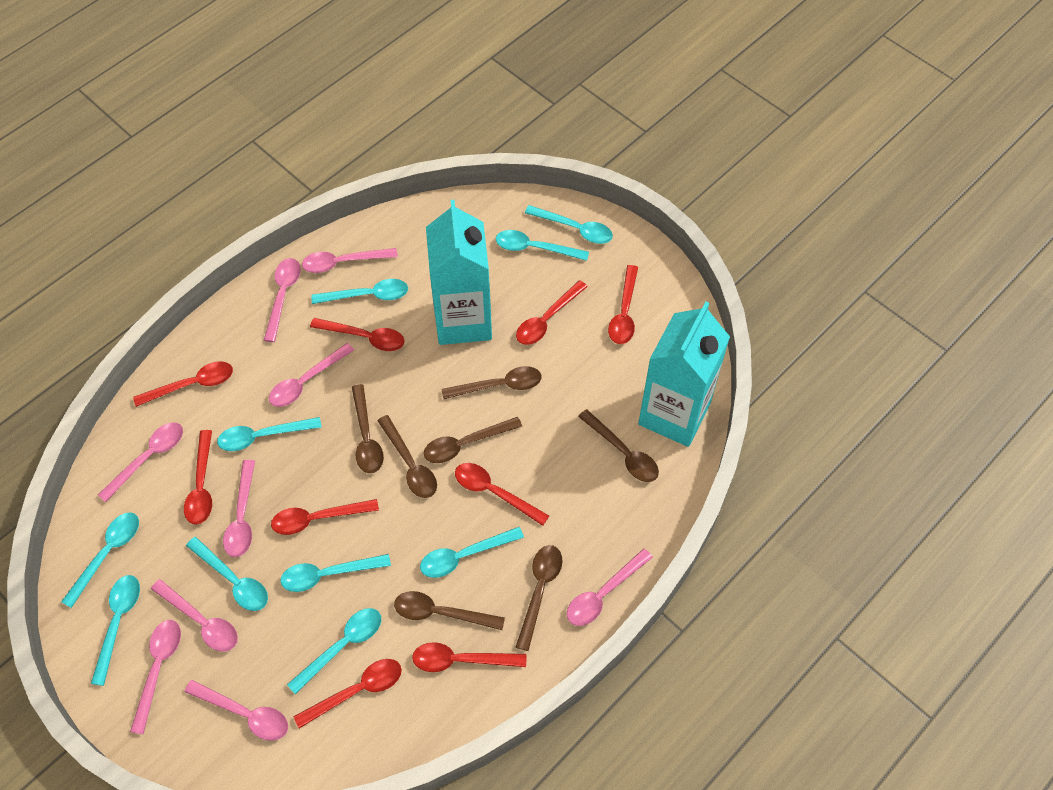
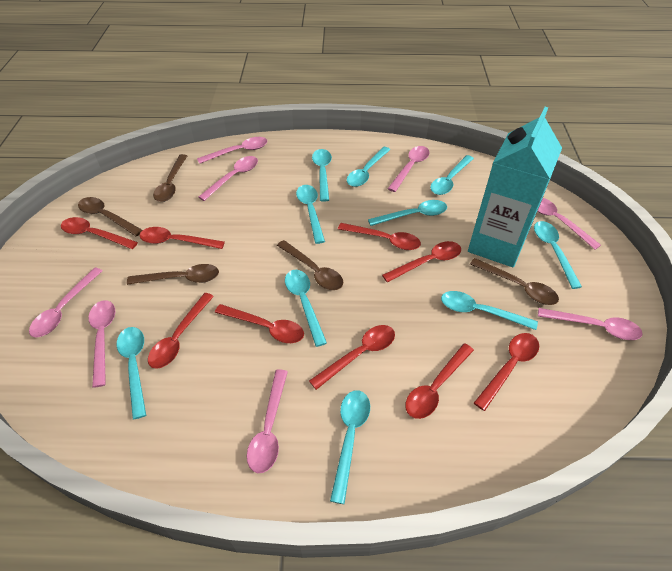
brown spoon: 7 -> 5
pink spoon: 9 -> 8
turquoise carton: 2 -> 1

